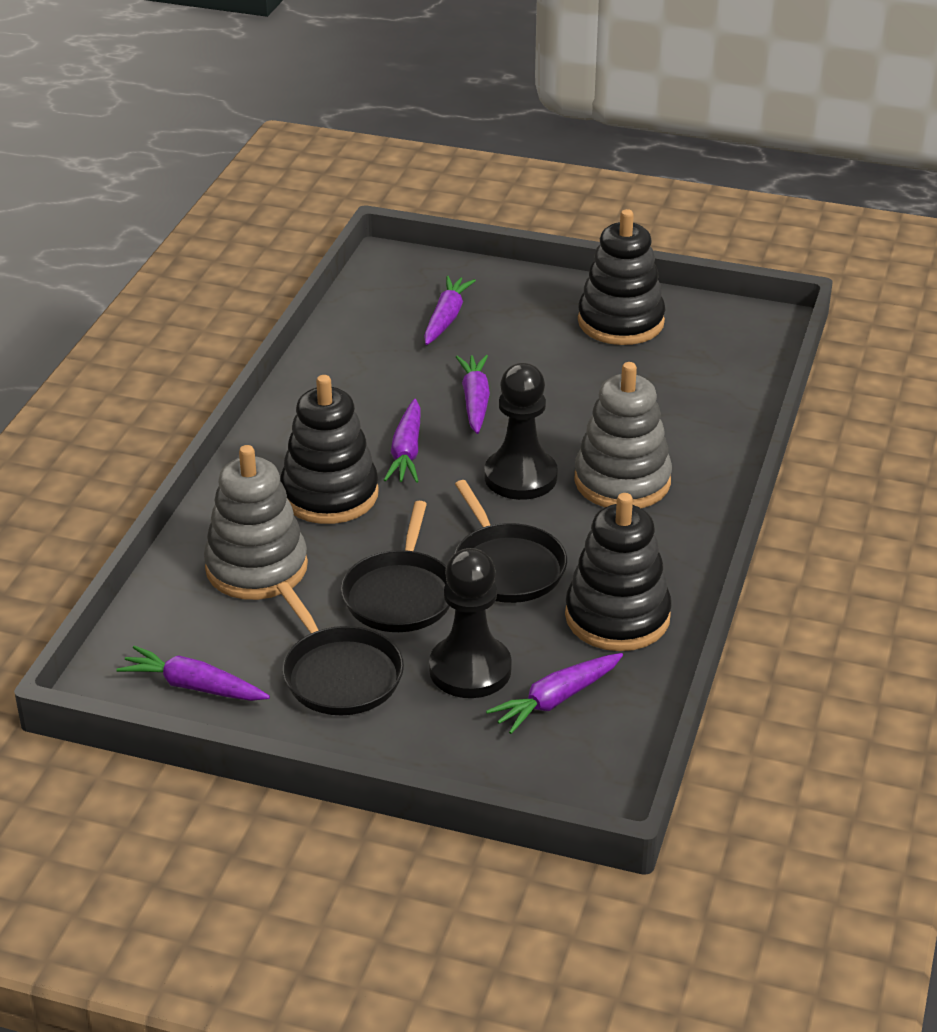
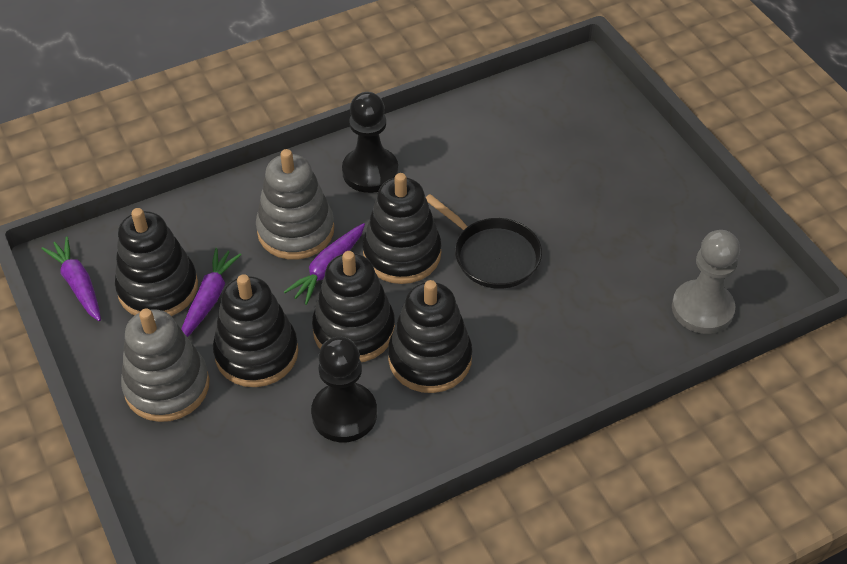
black pan: 3 -> 1
black stacking toy: 3 -> 5
grey pawn: 0 -> 1
purple carrot: 5 -> 3

